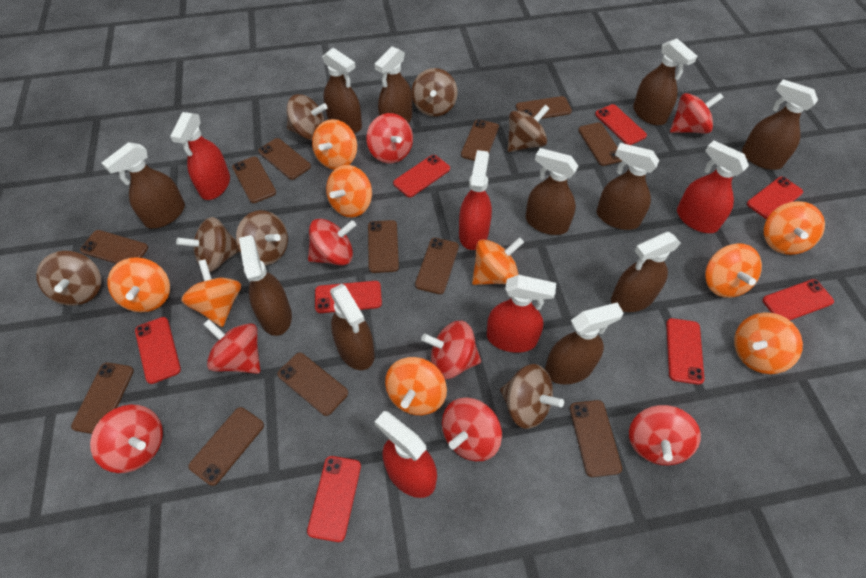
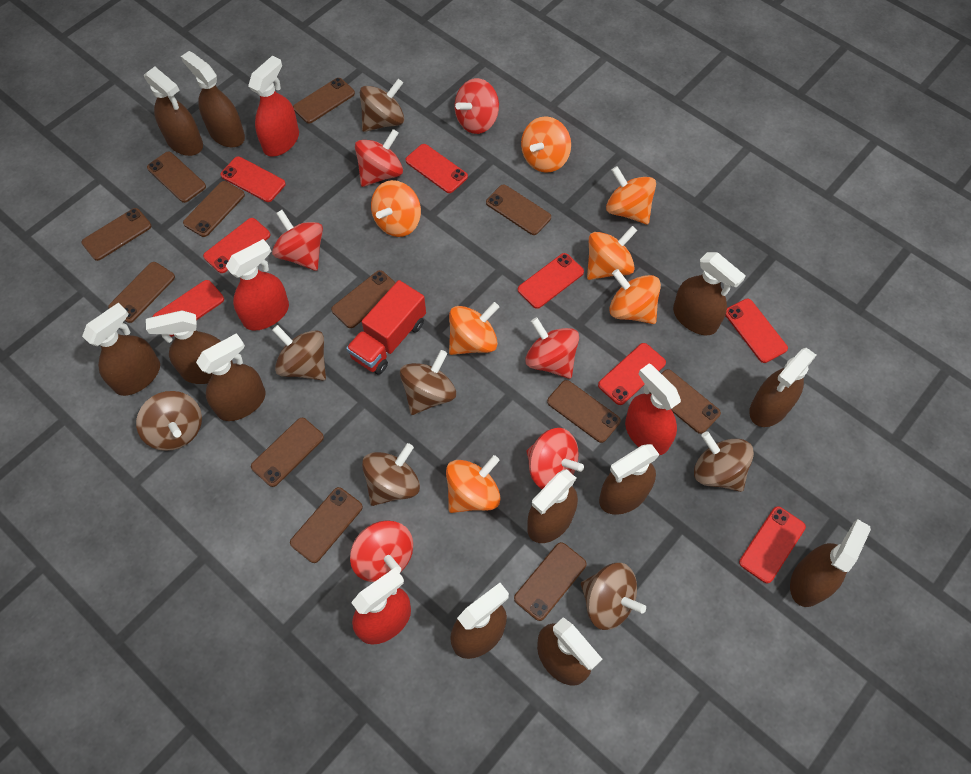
brown spray bottle: 11 -> 12
orange spinning top: 9 -> 7
red spinning top: 8 -> 6
red spray bottle: 5 -> 4
red truck: 0 -> 1

